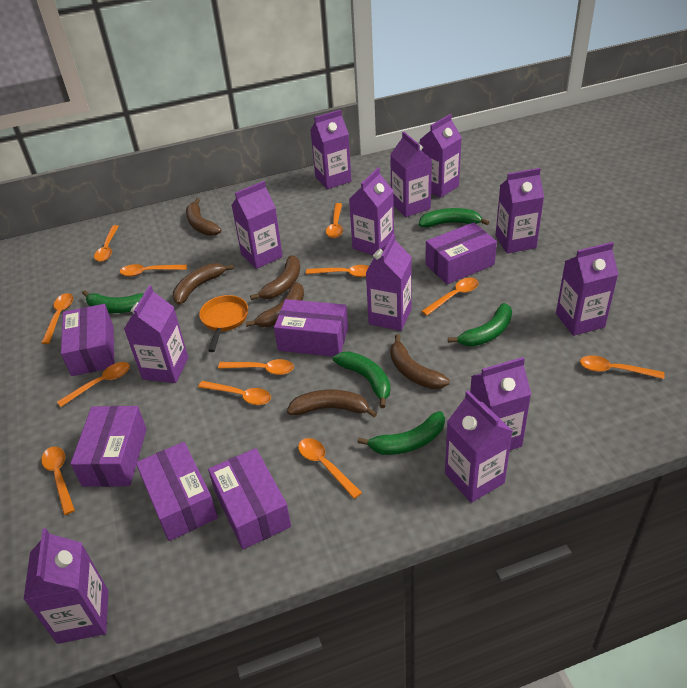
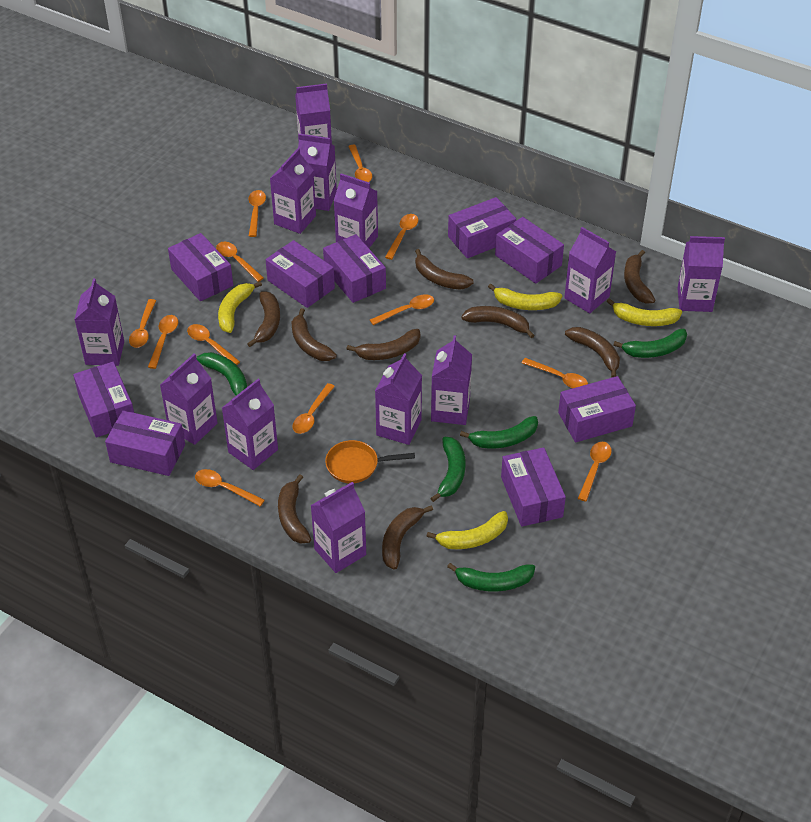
brown banana: 6 -> 9
purple box: 6 -> 9
yellow banana: 0 -> 4

